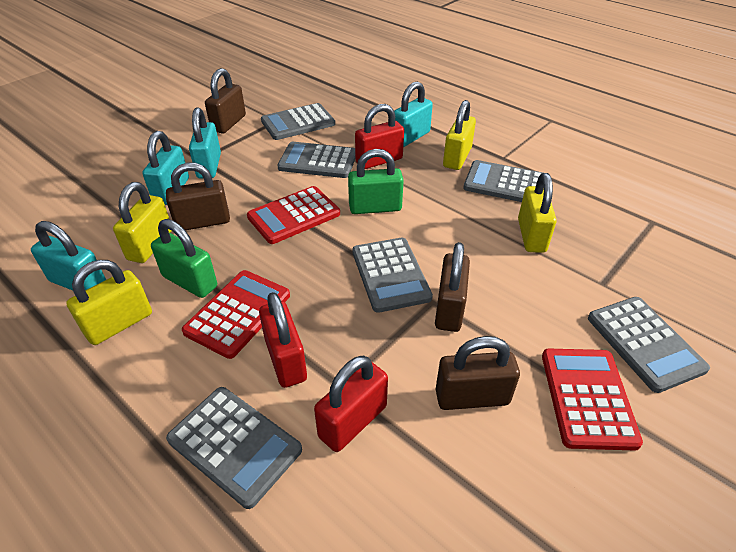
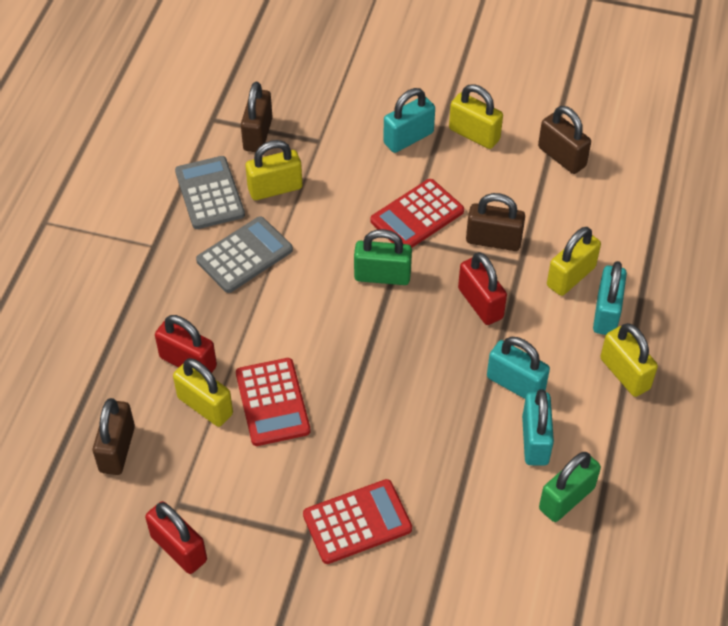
grey calculator: 6 -> 2
yellow padlock: 4 -> 5

